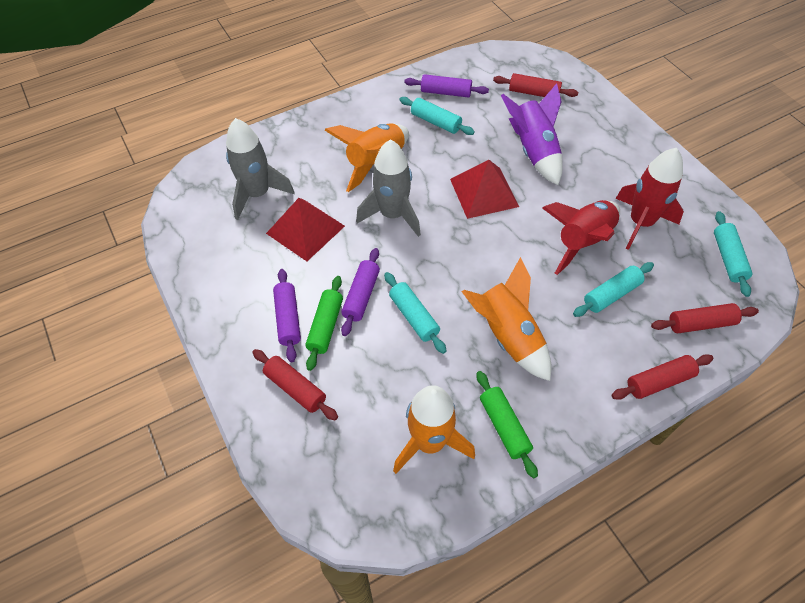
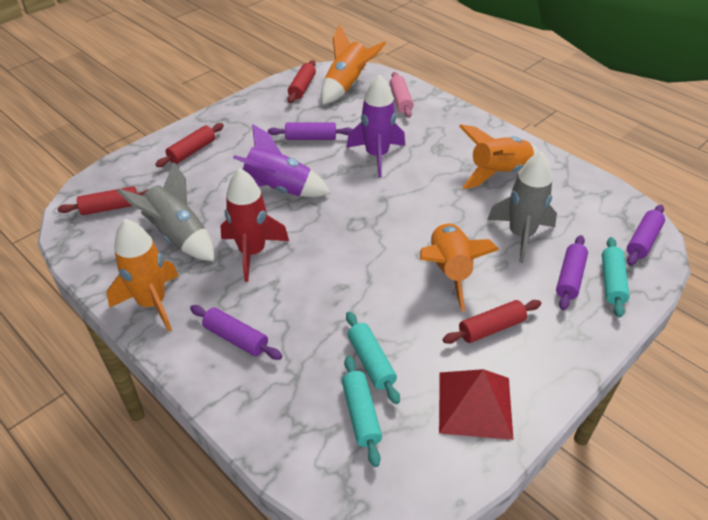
green rolling pin: 2 -> 0
orange rocket: 3 -> 4
pink rolling pin: 0 -> 1
purple rocket: 1 -> 2
purple rolling pin: 3 -> 4
red pyramid: 2 -> 1
red rocket: 2 -> 1
turquoise rolling pin: 4 -> 3

